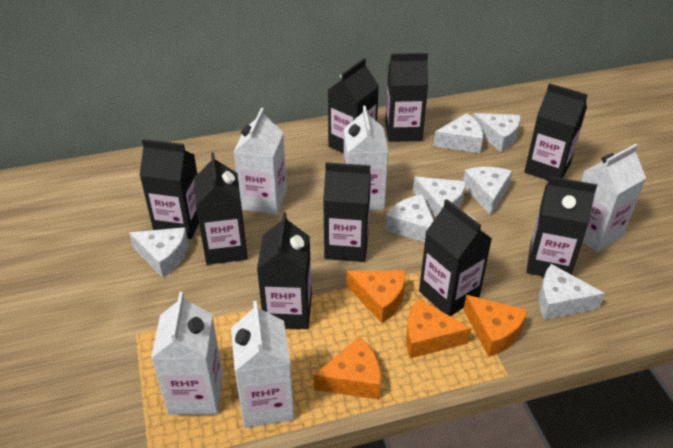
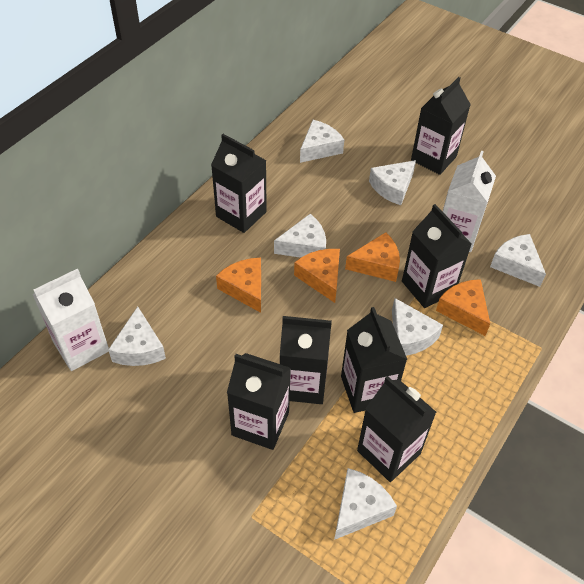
black carton: 9 -> 7
white carton: 5 -> 2

